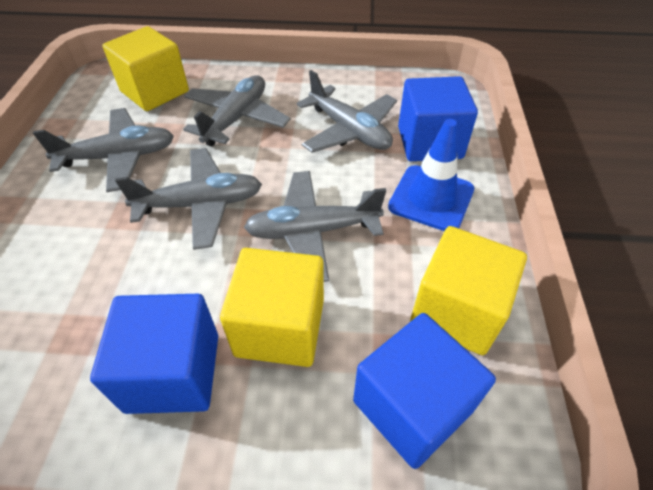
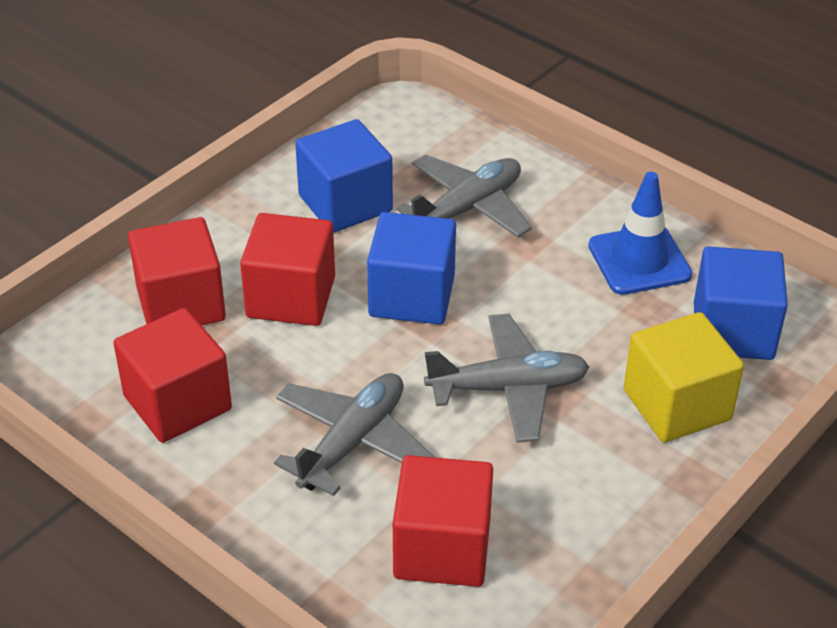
grey plane: 5 -> 3
red cube: 0 -> 4
yellow cube: 3 -> 1

